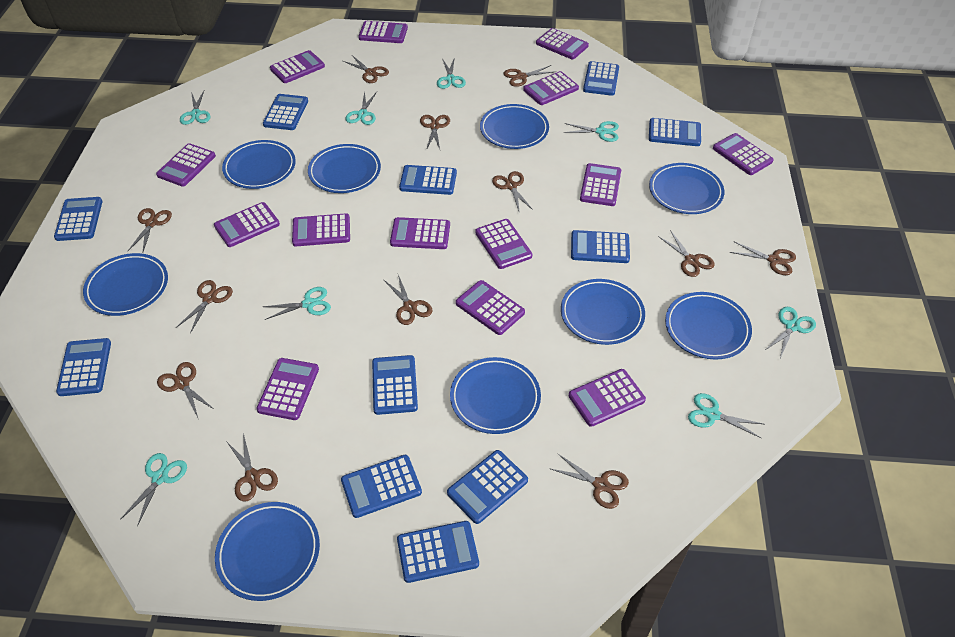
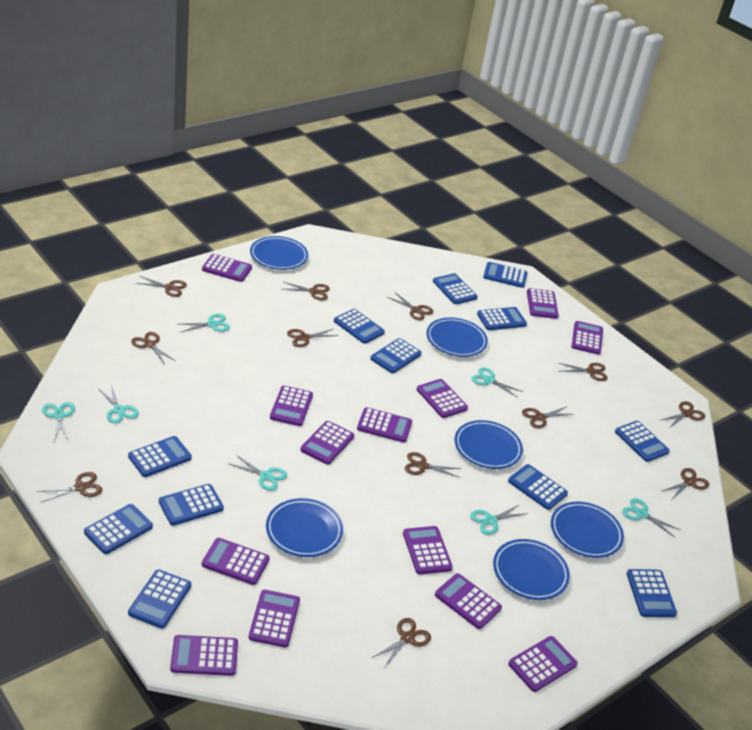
blue calculator: 11 -> 12
blue plate: 9 -> 6
purple calculator: 14 -> 13
turquoise scissors: 8 -> 7

